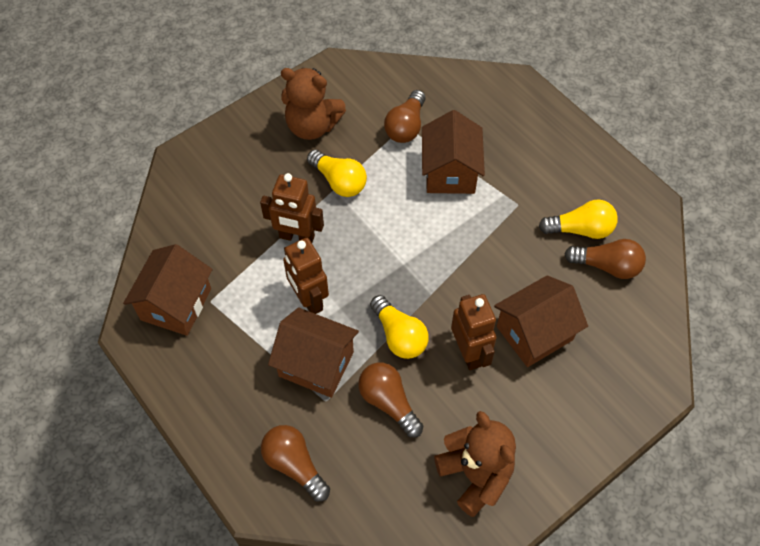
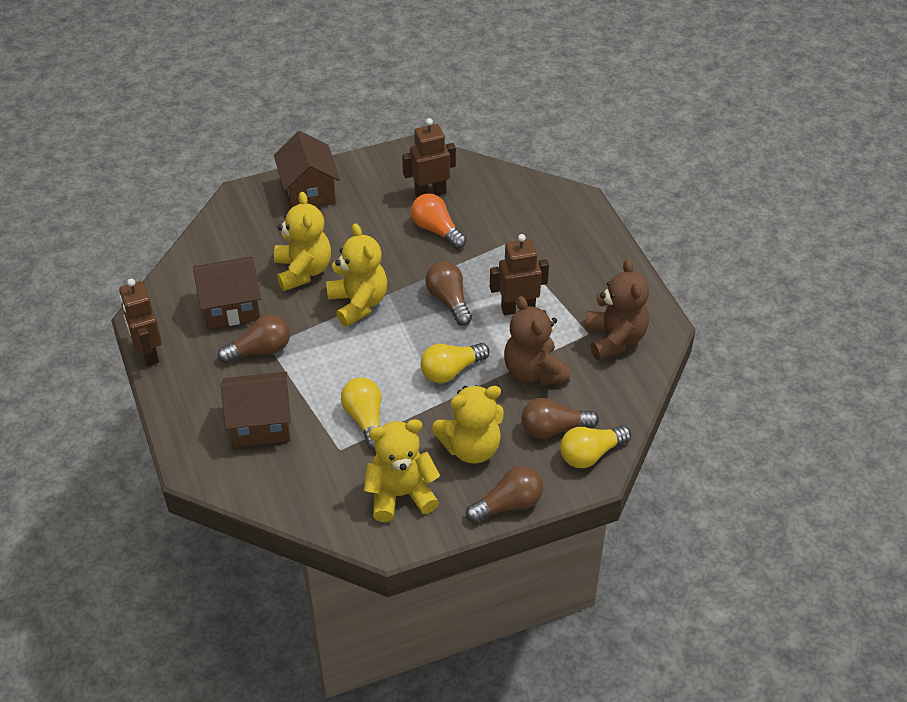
brown house: 4 -> 3
orange light bulb: 0 -> 1
yellow teddy bear: 0 -> 4

